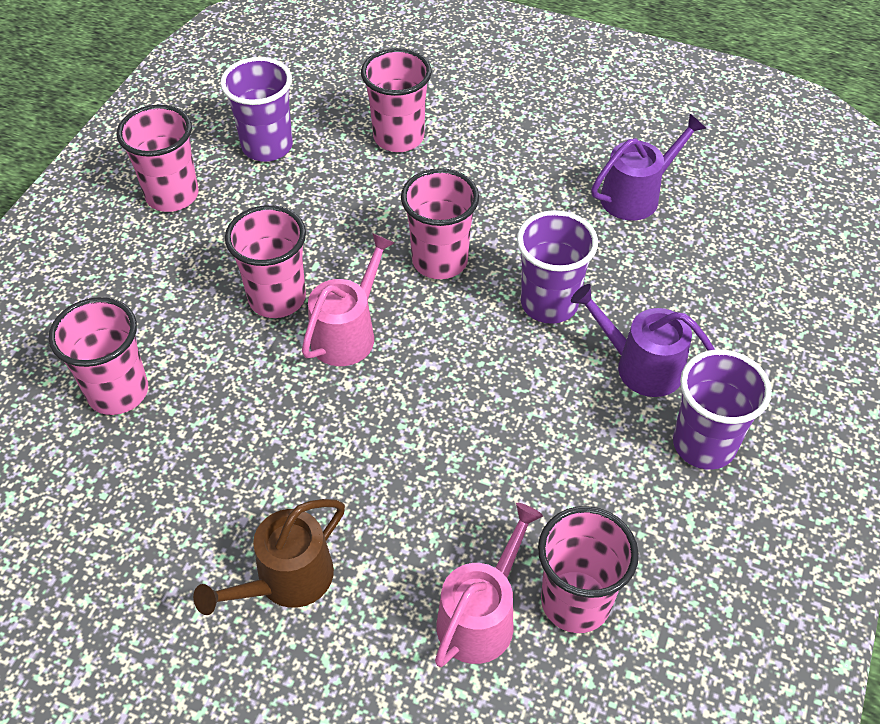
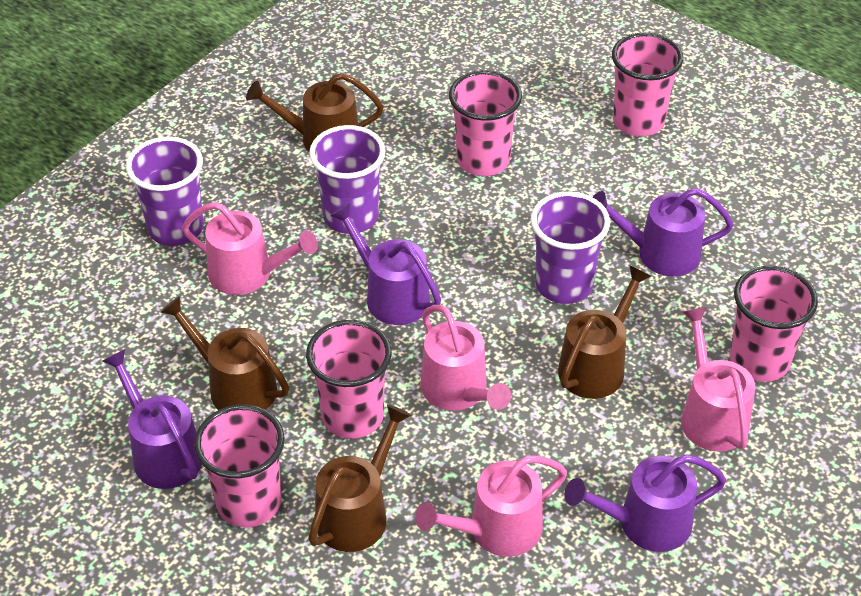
brown watering can: 1 -> 4
pink cup: 6 -> 5
pink watering can: 2 -> 4
purple watering can: 2 -> 4

